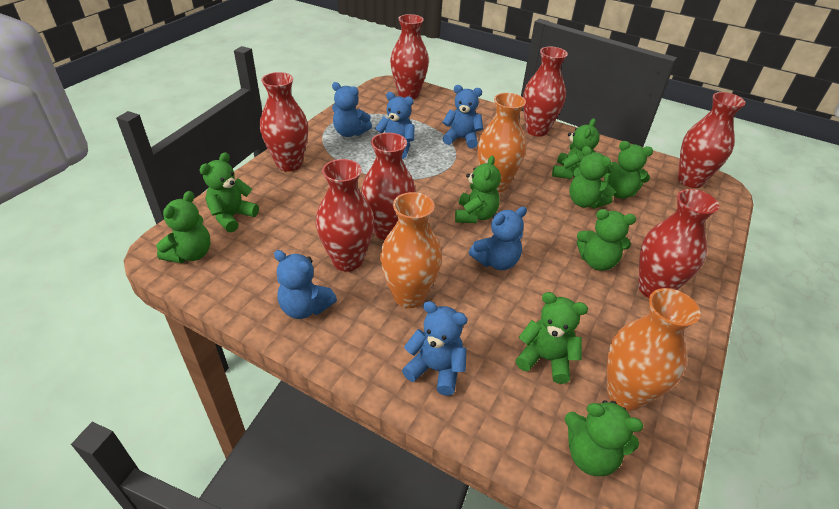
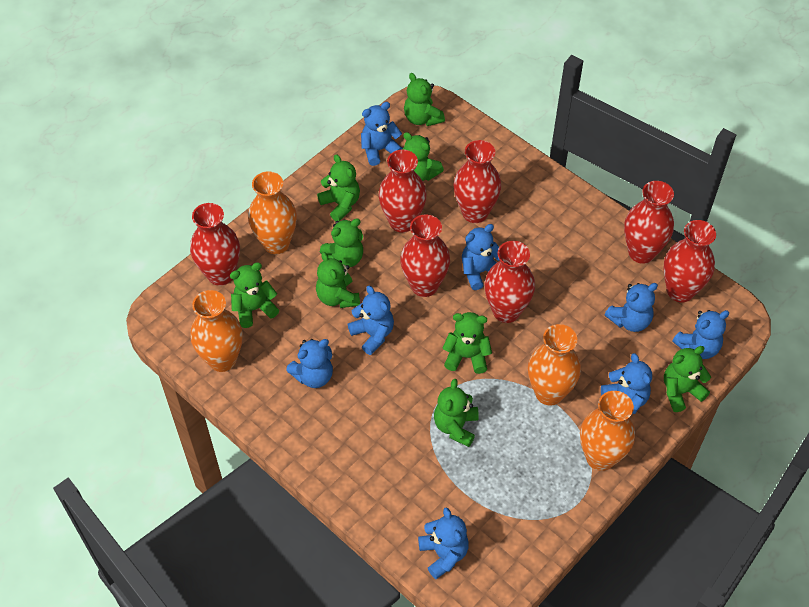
blue teddy bear: 6 -> 8
orange vase: 3 -> 4

